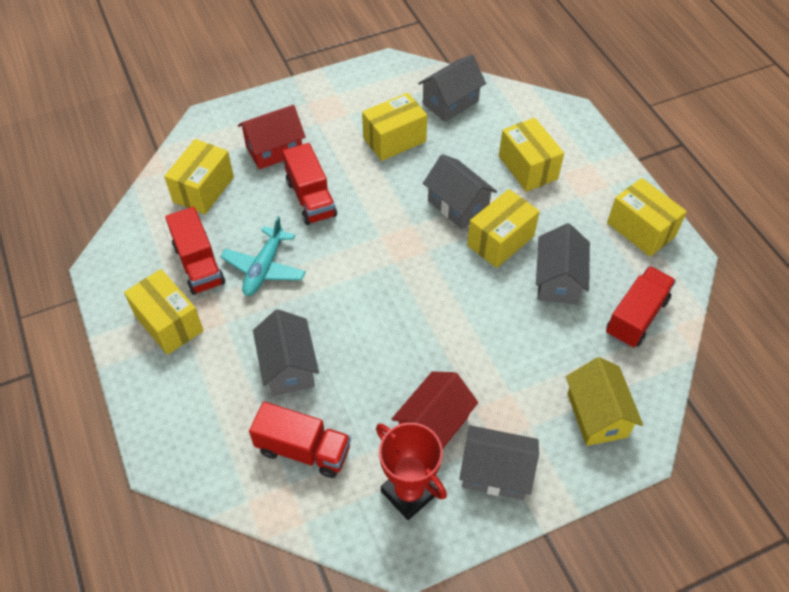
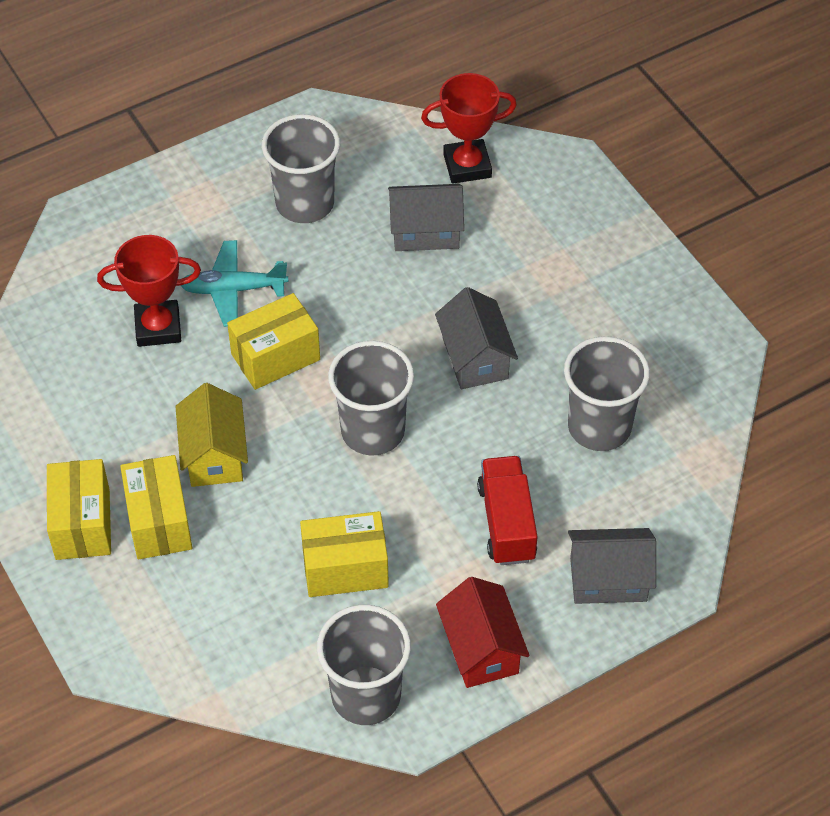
grey cup: 0 -> 4
grey house: 5 -> 3
red house: 2 -> 1
red trophy: 1 -> 2
red truck: 4 -> 1
yellow box: 6 -> 4

